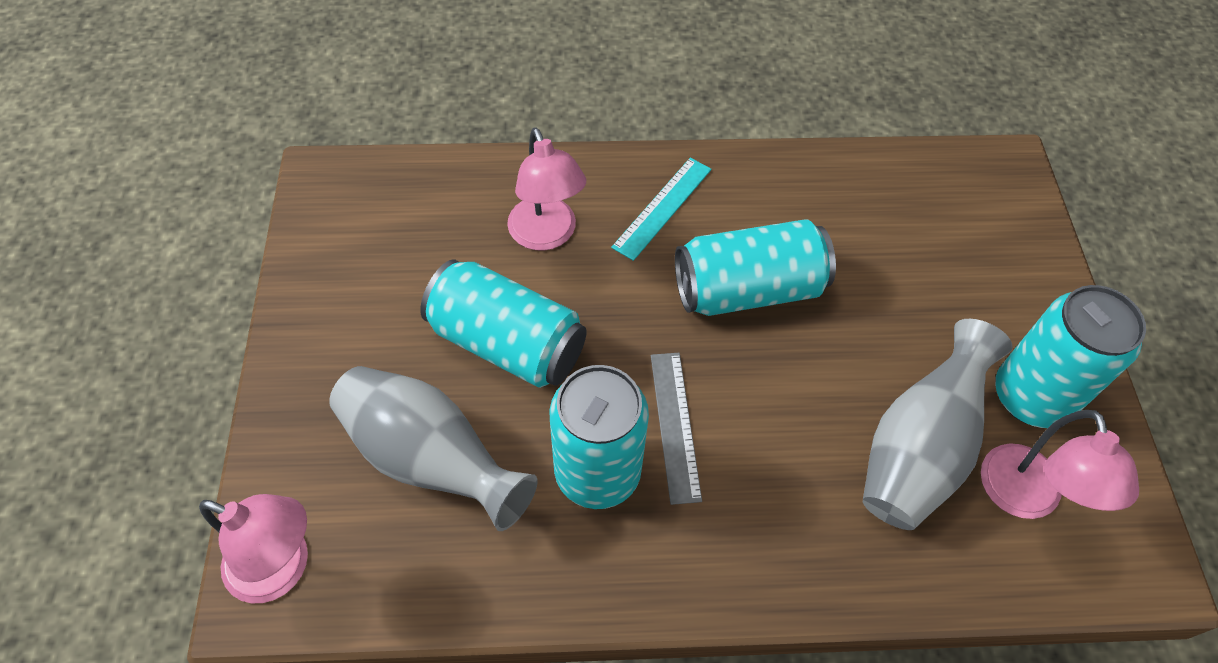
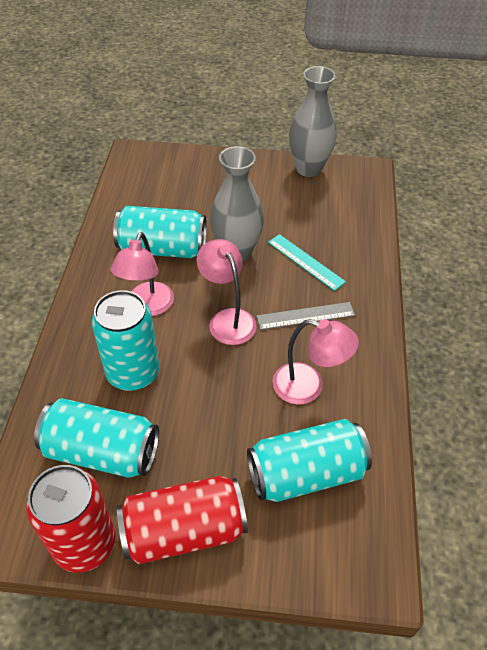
red can: 0 -> 2

